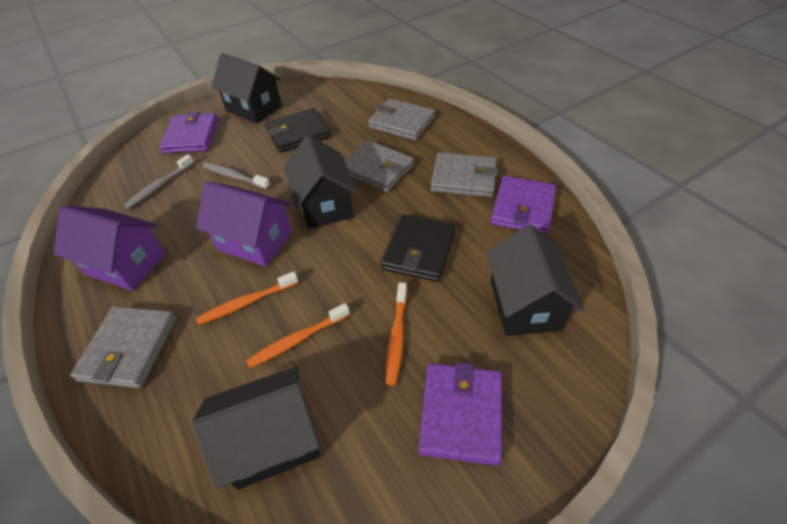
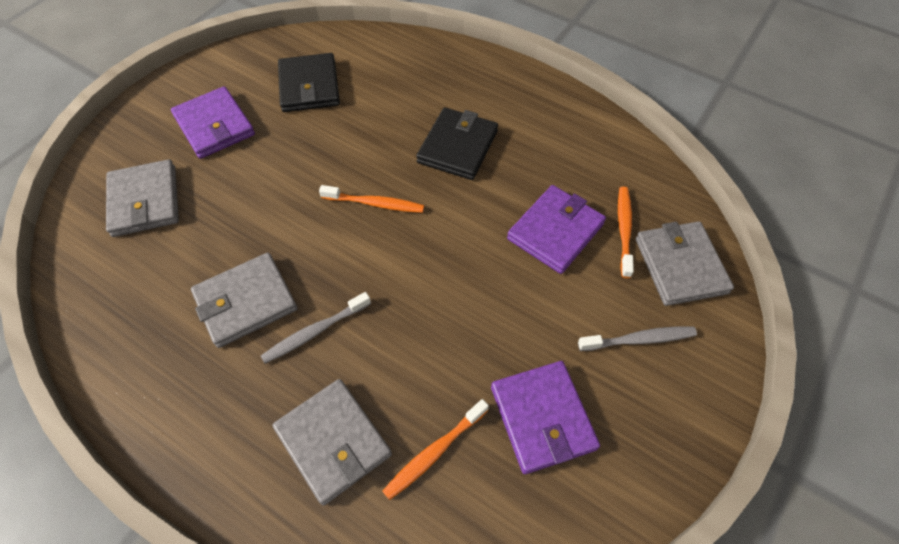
black house: 4 -> 0
purple house: 2 -> 0

